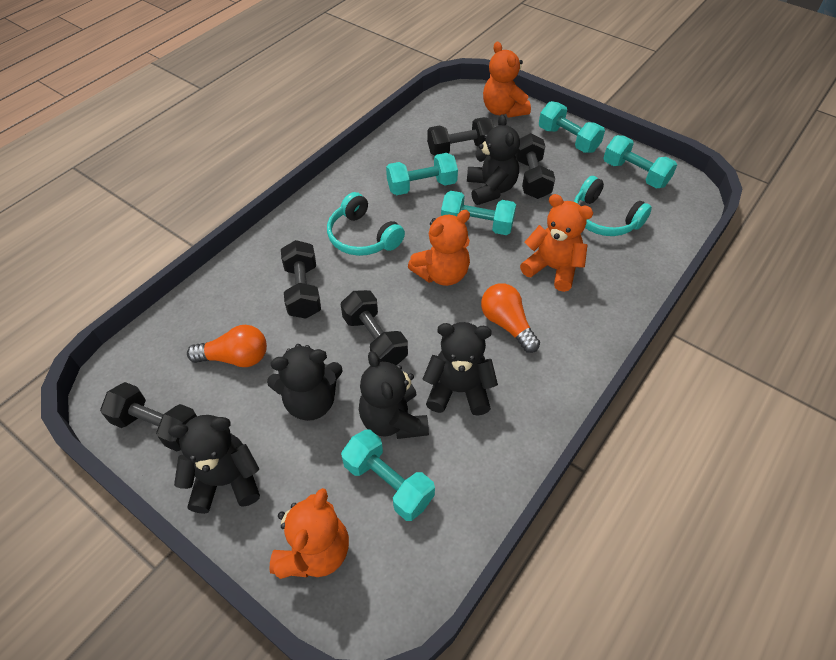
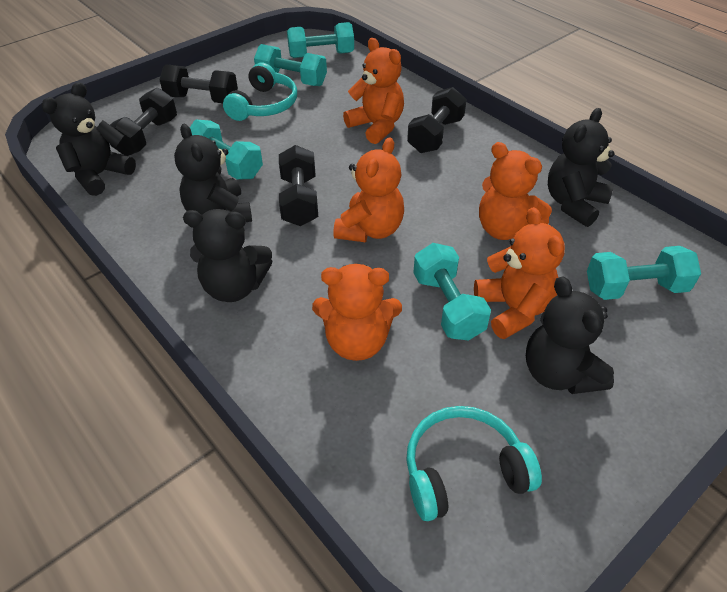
black dumbbell: 5 -> 4
orange light bulb: 2 -> 0
orange teddy bear: 4 -> 5

